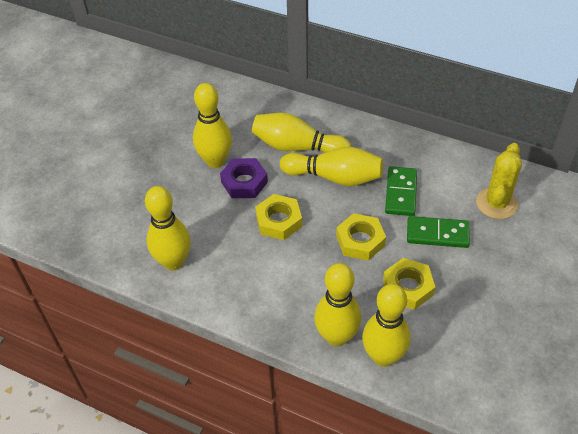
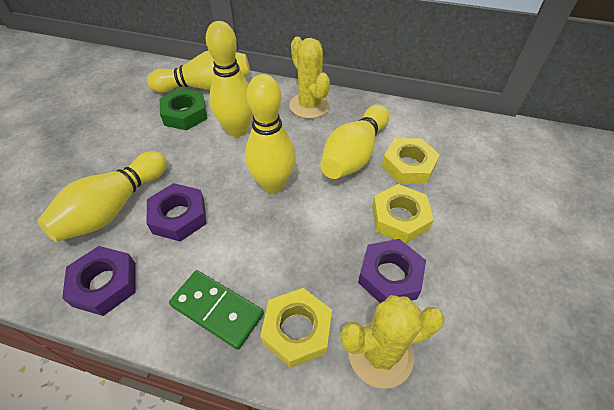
green domino: 2 -> 1
green nut: 0 -> 1
purple nut: 1 -> 3
yellow bowling pin: 6 -> 5
yellow cactus: 1 -> 2

